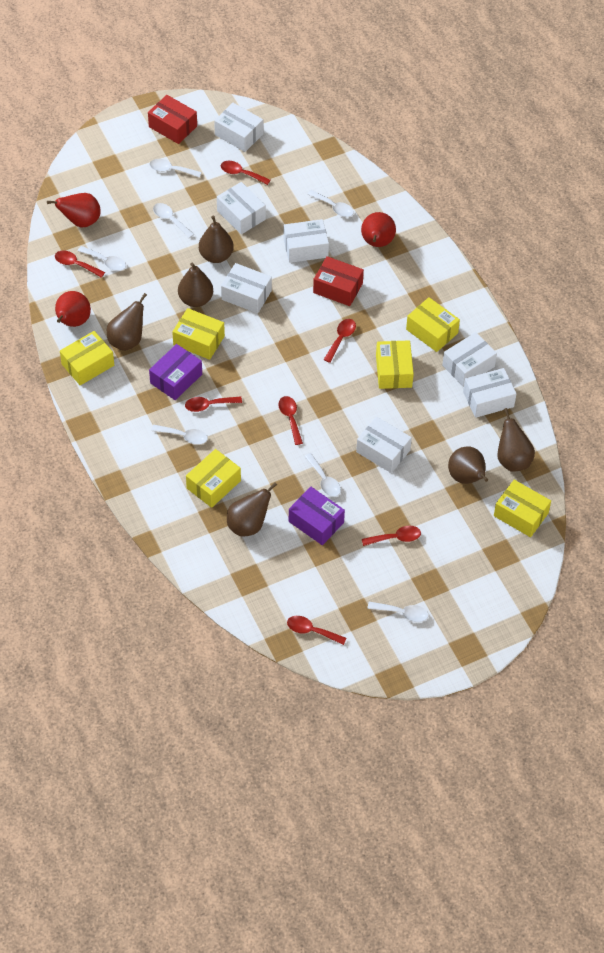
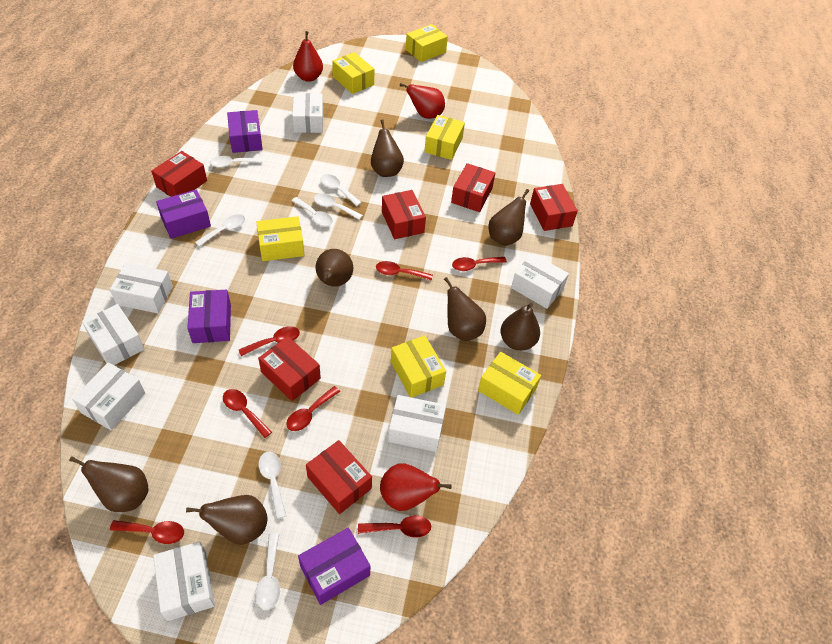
brown pear: 6 -> 7
purple box: 2 -> 4
red box: 2 -> 6

